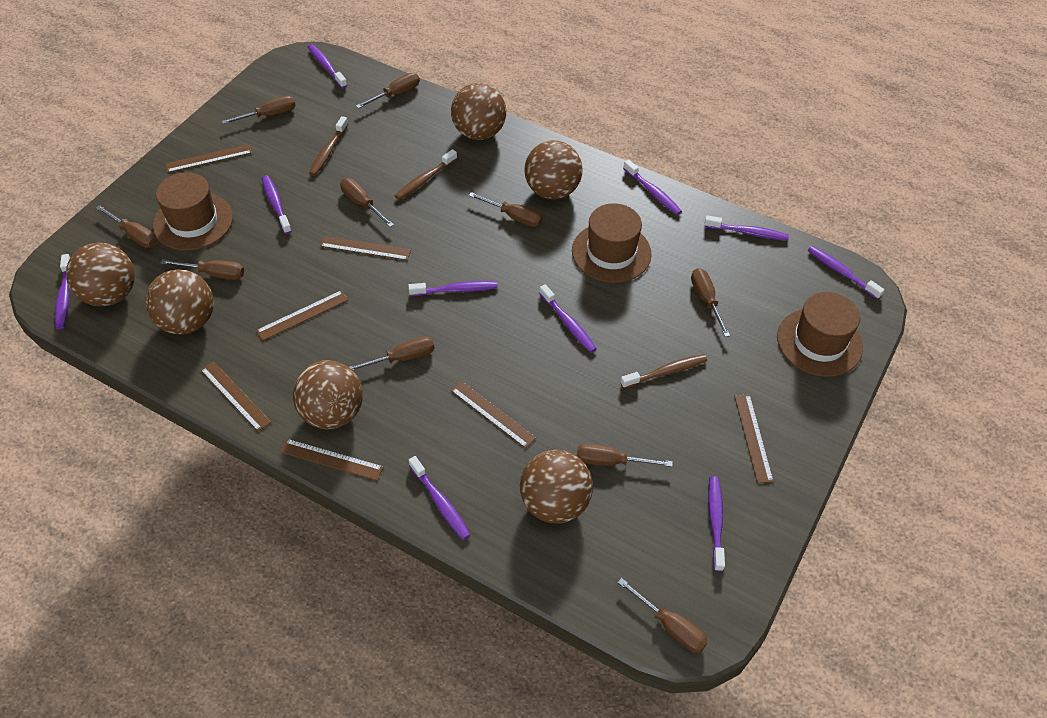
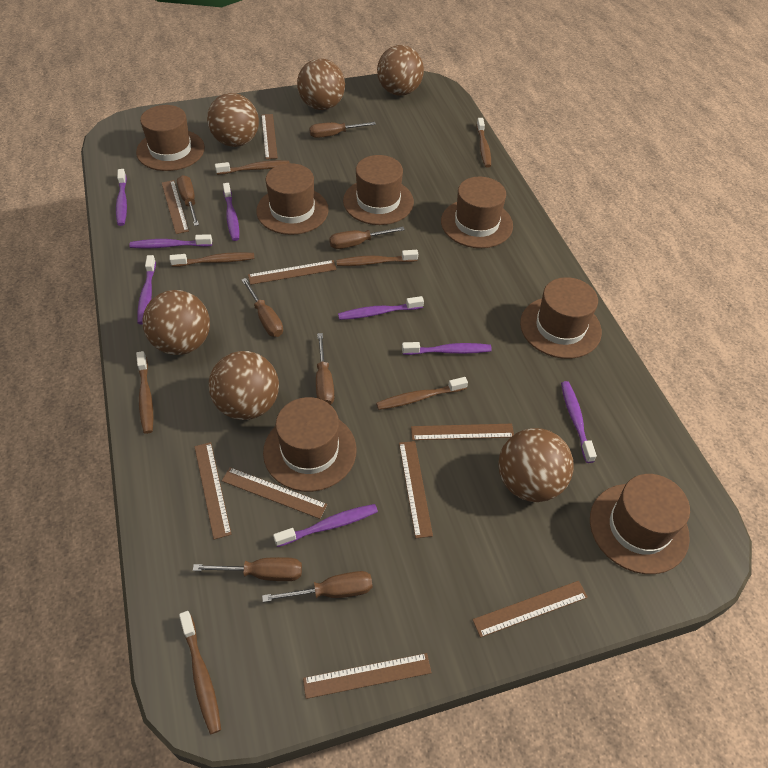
brown hat: 3 -> 7
brown ruler: 7 -> 9
brown screwdriver: 10 -> 7
brown toothbrush: 3 -> 7
purple toothbrush: 10 -> 8

